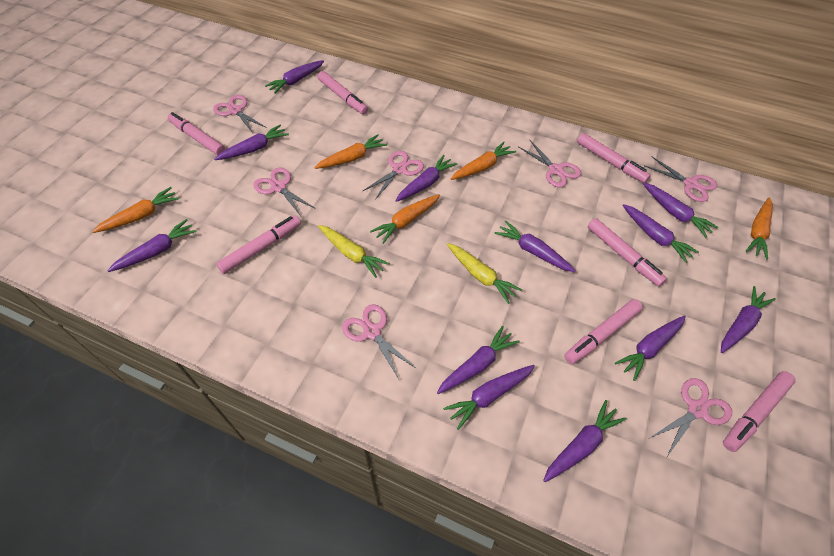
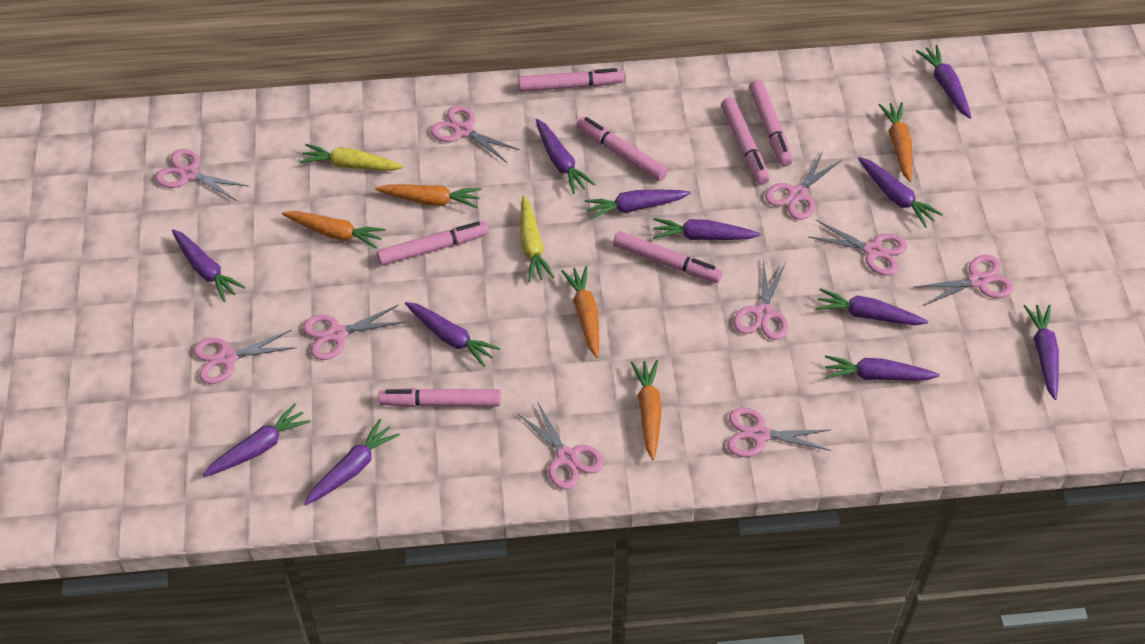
pink scissors: 7 -> 10

